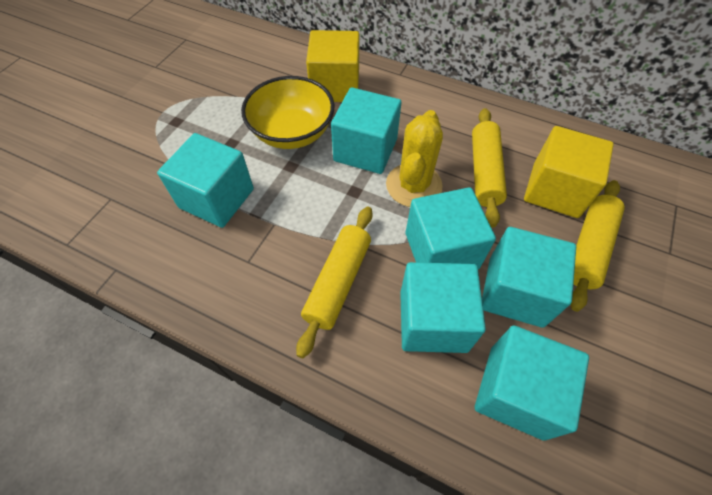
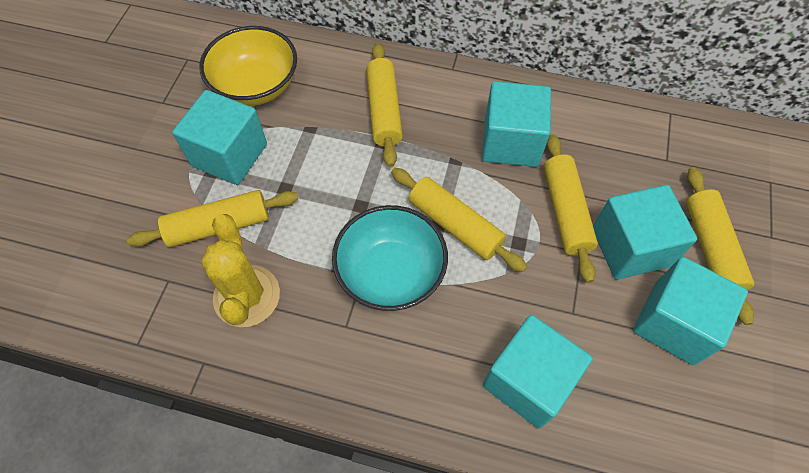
turquoise bowl: 0 -> 1
turquoise cube: 6 -> 5
yellow cube: 2 -> 0
yellow rolling pin: 3 -> 5

